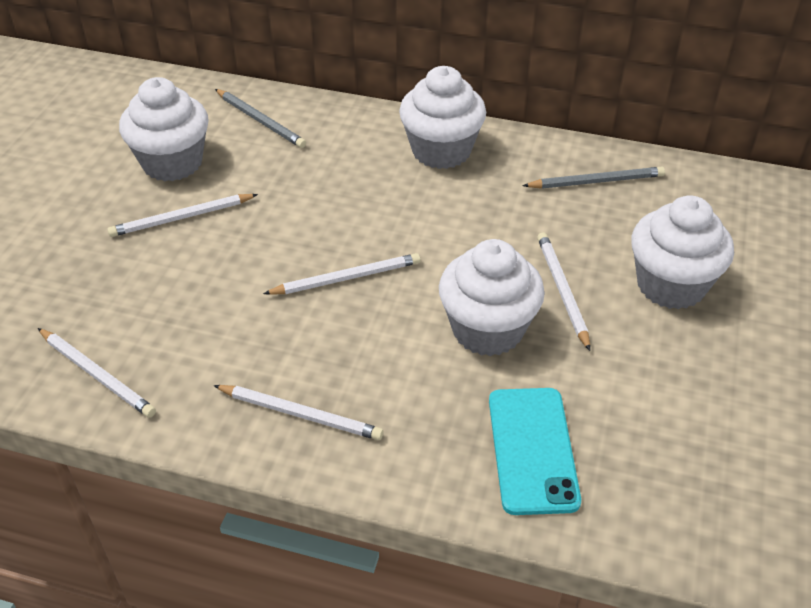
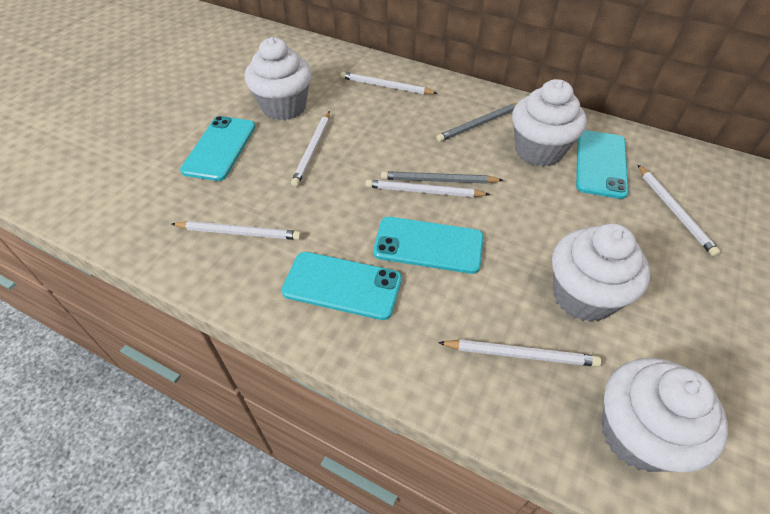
turquoise phone: 1 -> 4
white pencil: 5 -> 6

